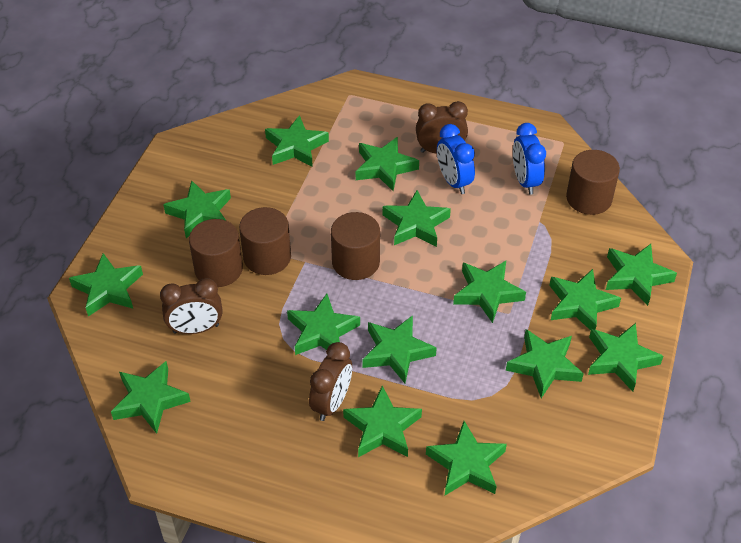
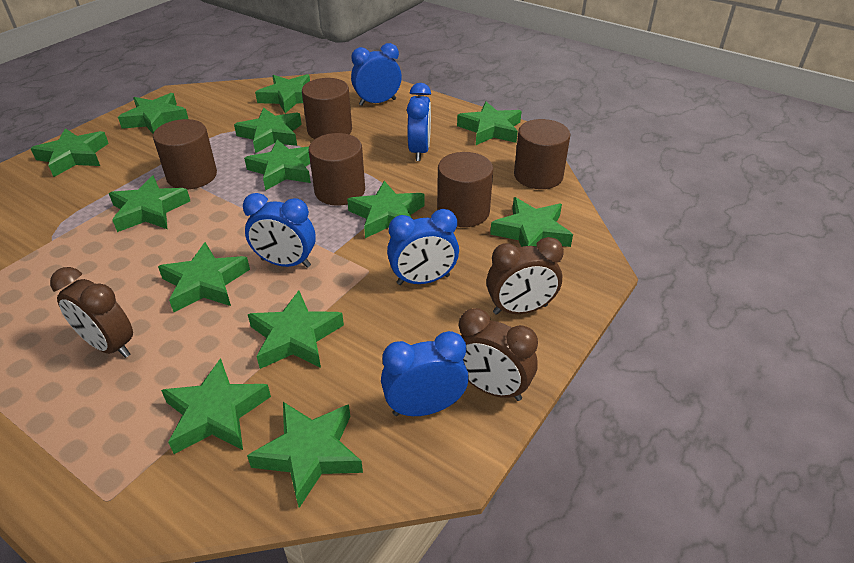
blue clock: 2 -> 5
brown cylinder: 4 -> 5
green star: 15 -> 13

